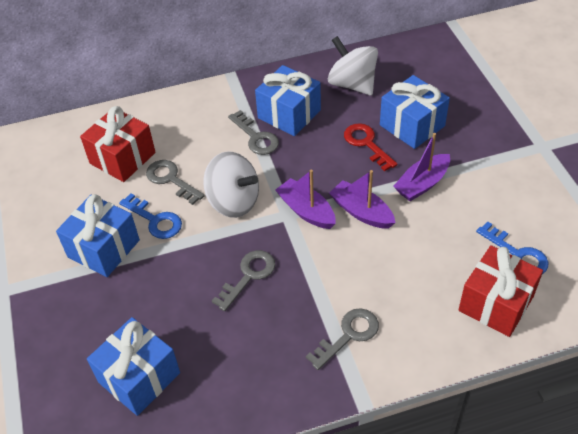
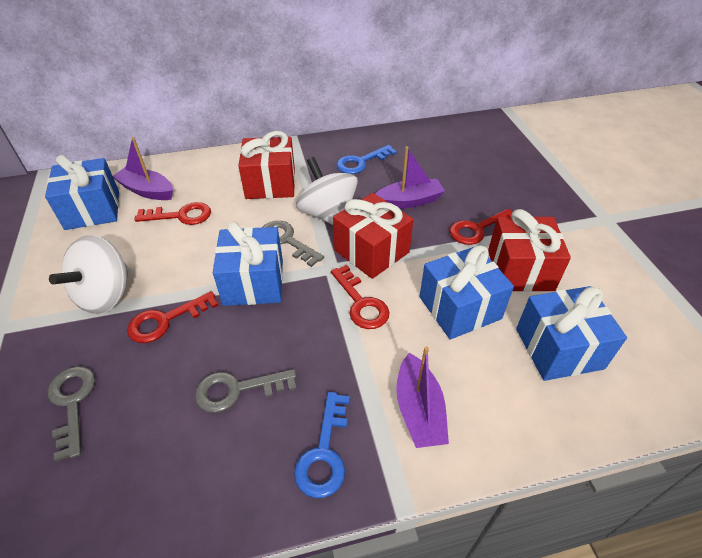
grey key: 4 -> 3
red gift: 2 -> 3
red key: 1 -> 4

